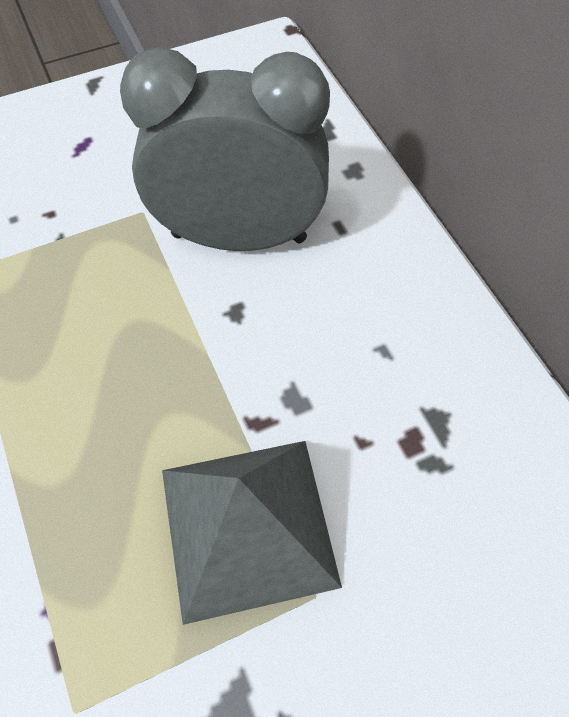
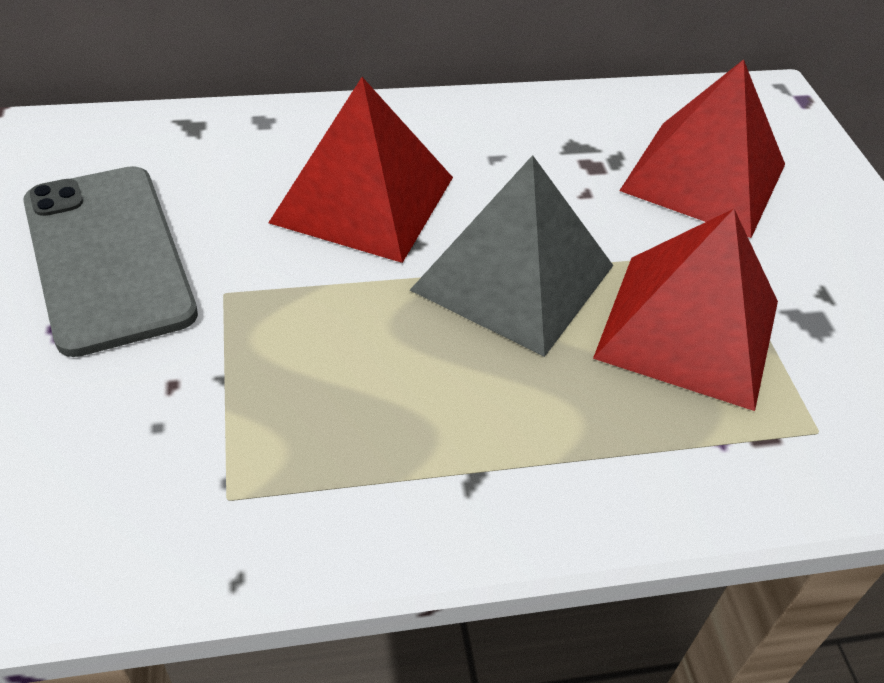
grey clock: 1 -> 0
grey phone: 0 -> 1
red pyramid: 0 -> 3

